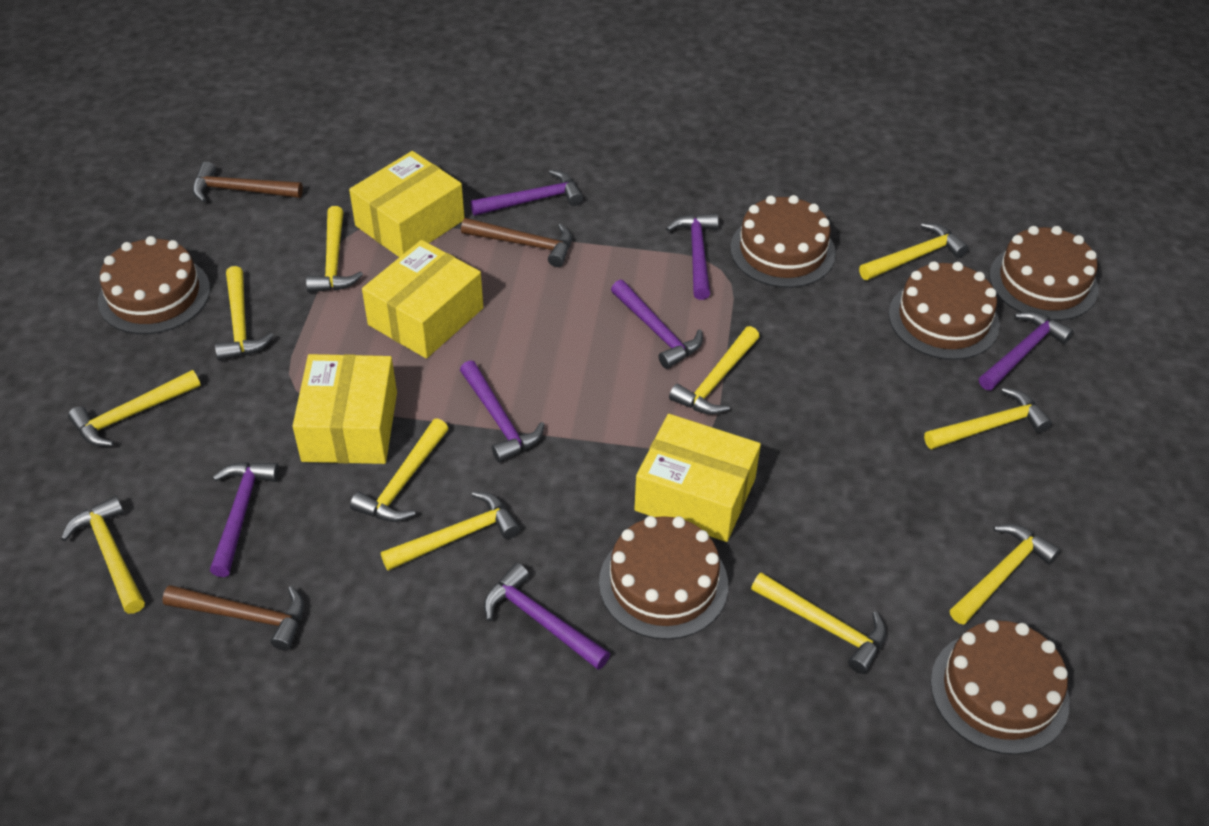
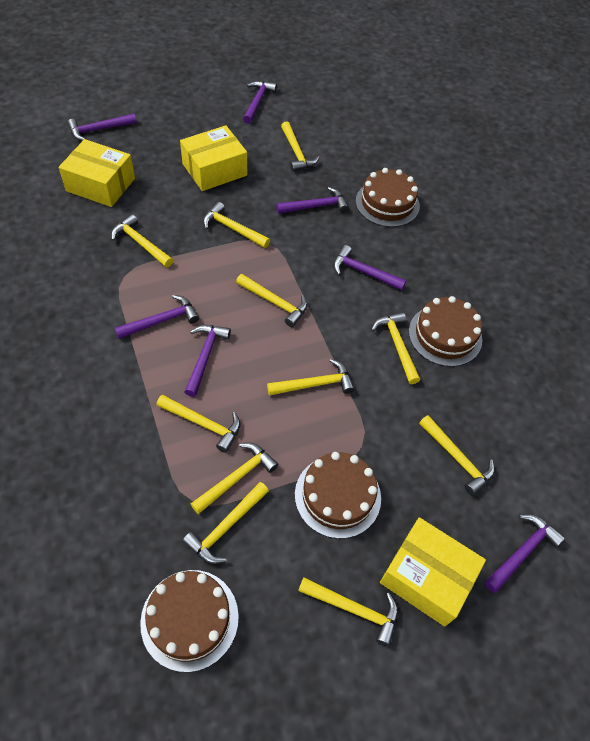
brown cake: 6 -> 4
brown hammer: 3 -> 0
yellow box: 4 -> 3

